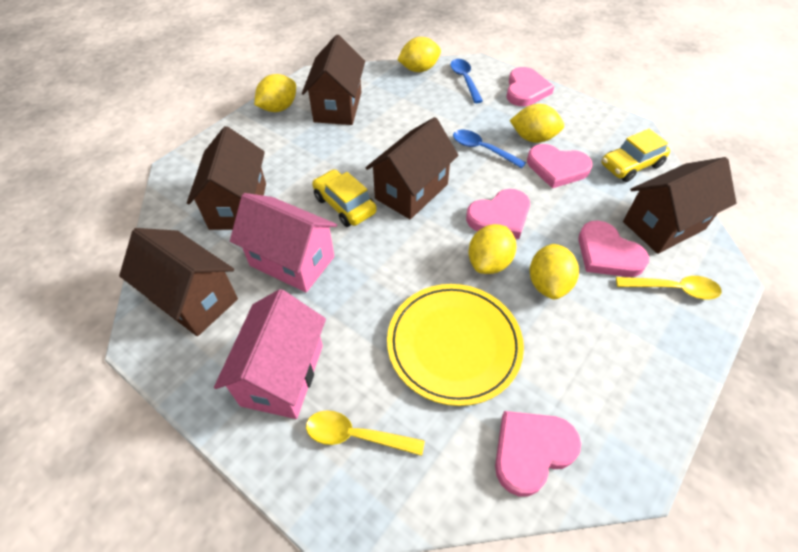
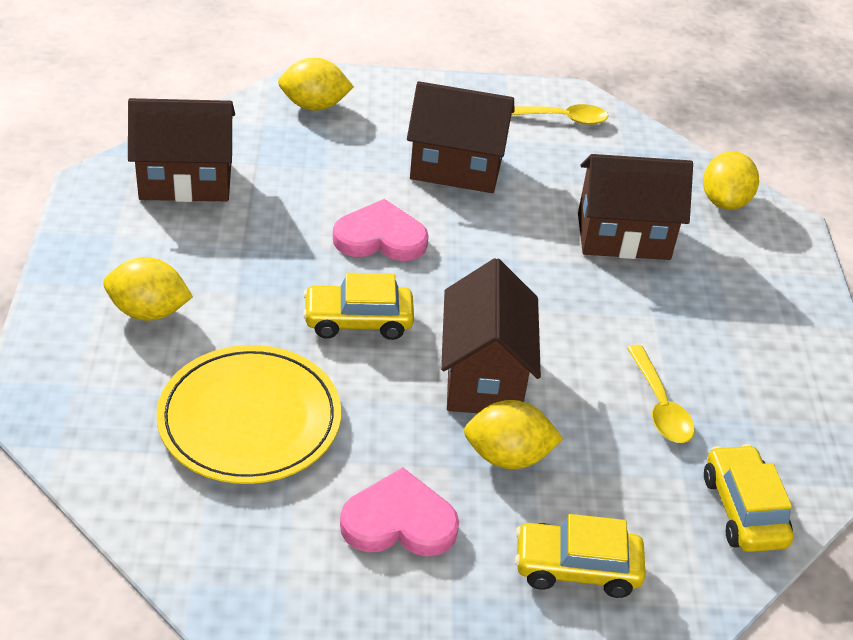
blue spoon: 2 -> 0
brown house: 5 -> 4
pink heart: 5 -> 2
pink house: 2 -> 0
yellow car: 2 -> 3
yellow lemon: 5 -> 4

